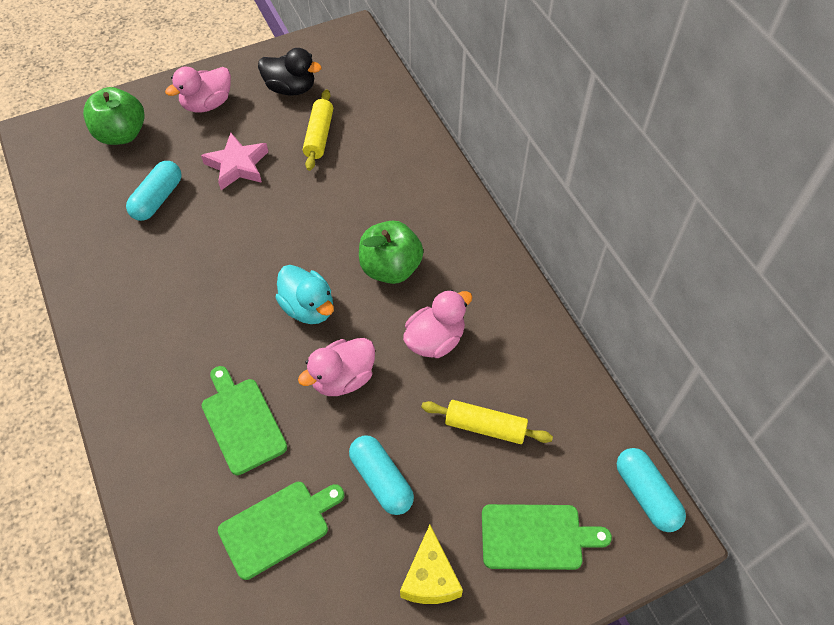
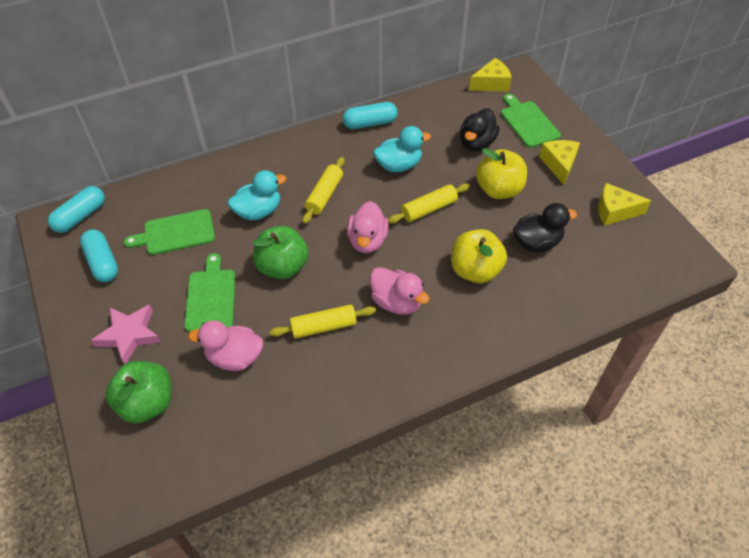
black duck: 1 -> 2
turquoise duck: 1 -> 2
yellow apple: 0 -> 2
yellow cheese: 1 -> 3
yellow rolling pin: 2 -> 3

